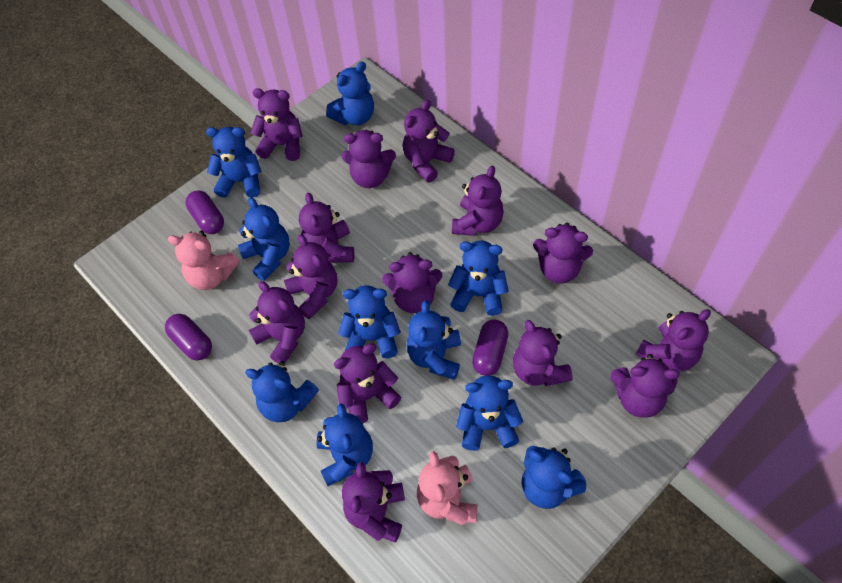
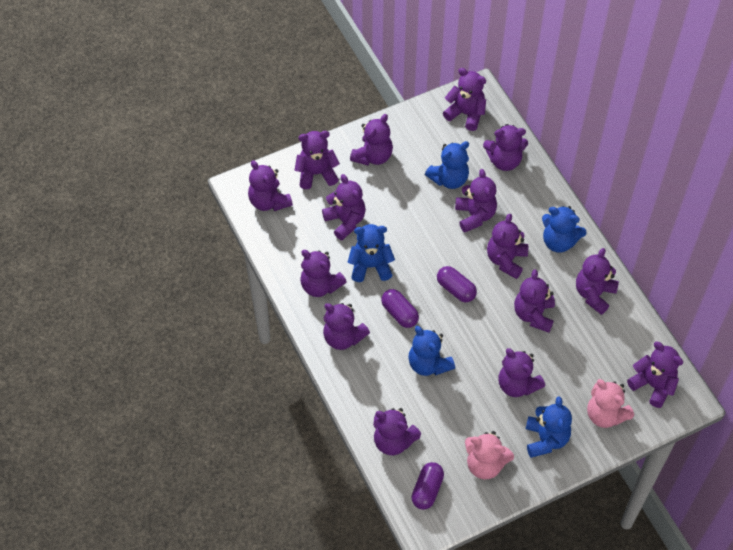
blue teddy bear: 10 -> 5
purple teddy bear: 14 -> 15

